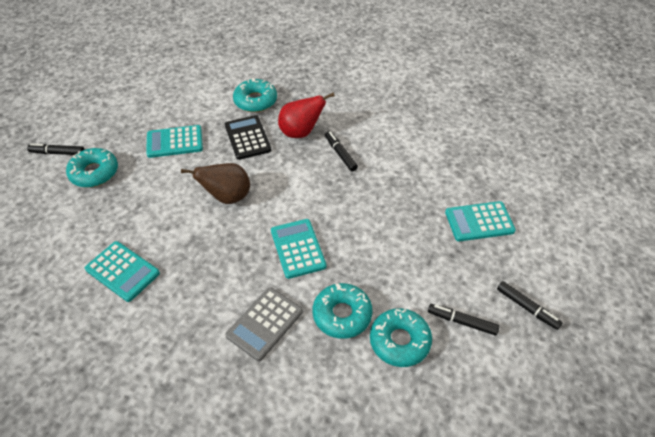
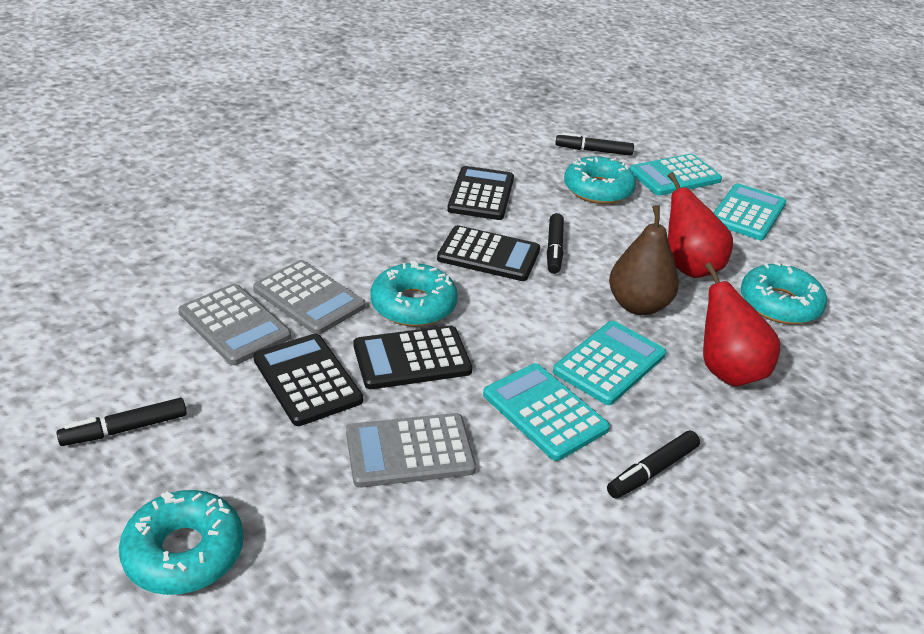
black calculator: 1 -> 4
grey calculator: 1 -> 3
red pear: 1 -> 2

